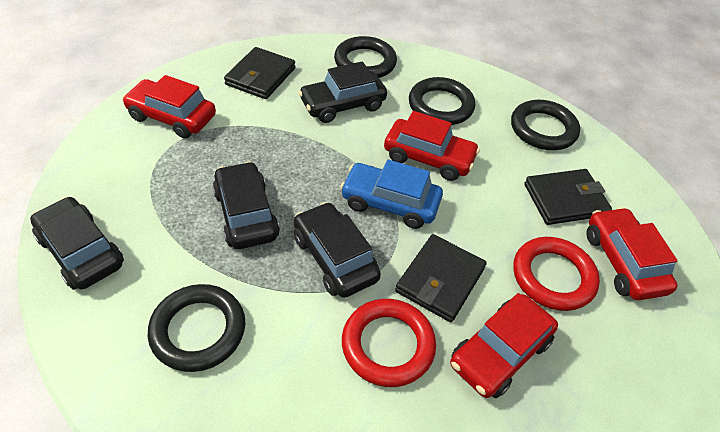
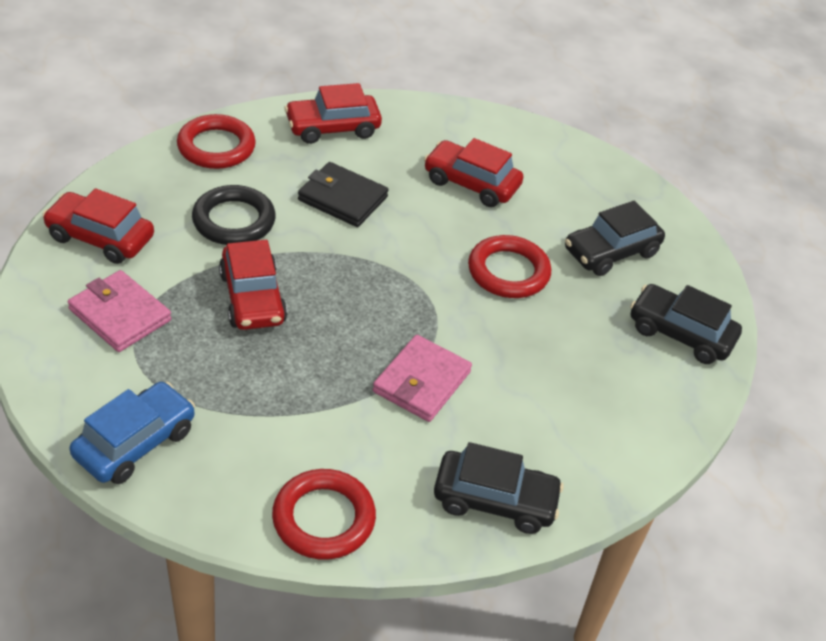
black car: 4 -> 3
black ring: 4 -> 1
black wallet: 3 -> 1
pink wallet: 0 -> 2
red ring: 2 -> 3

